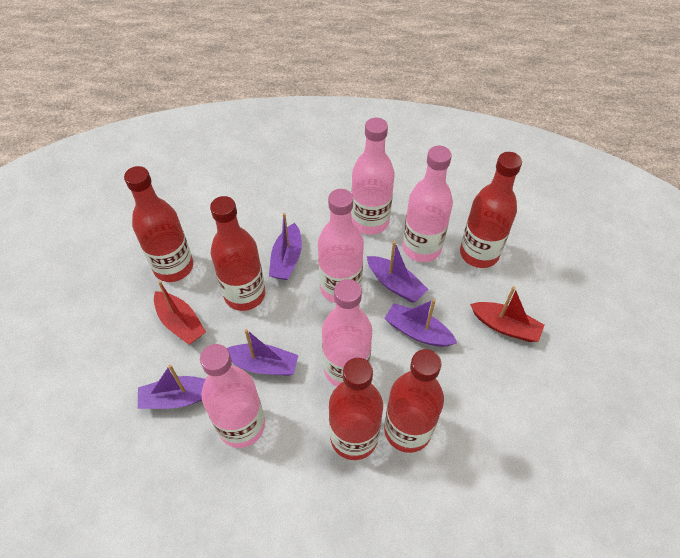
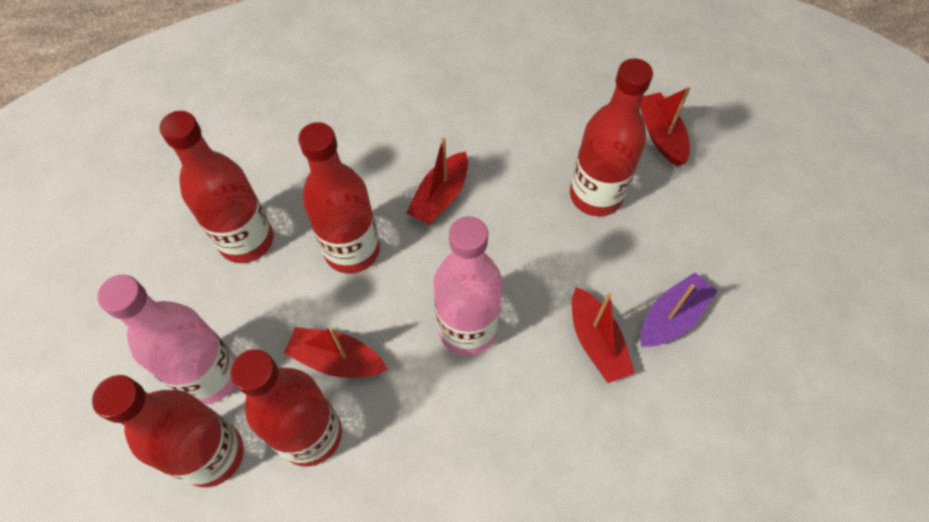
pink bottle: 5 -> 2
purple boat: 5 -> 1
red boat: 2 -> 4

